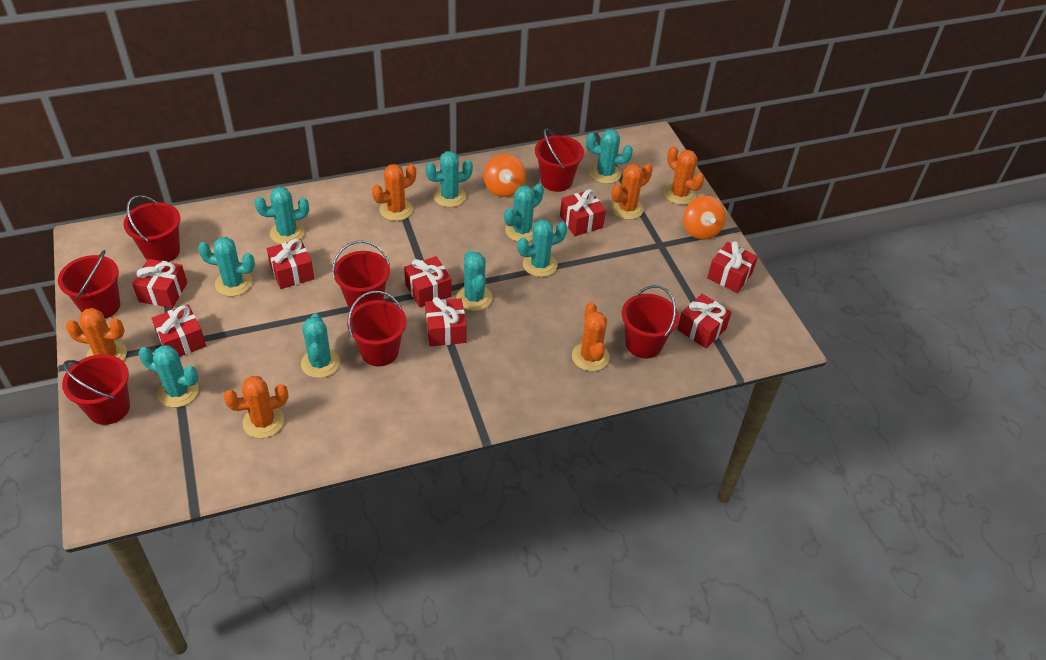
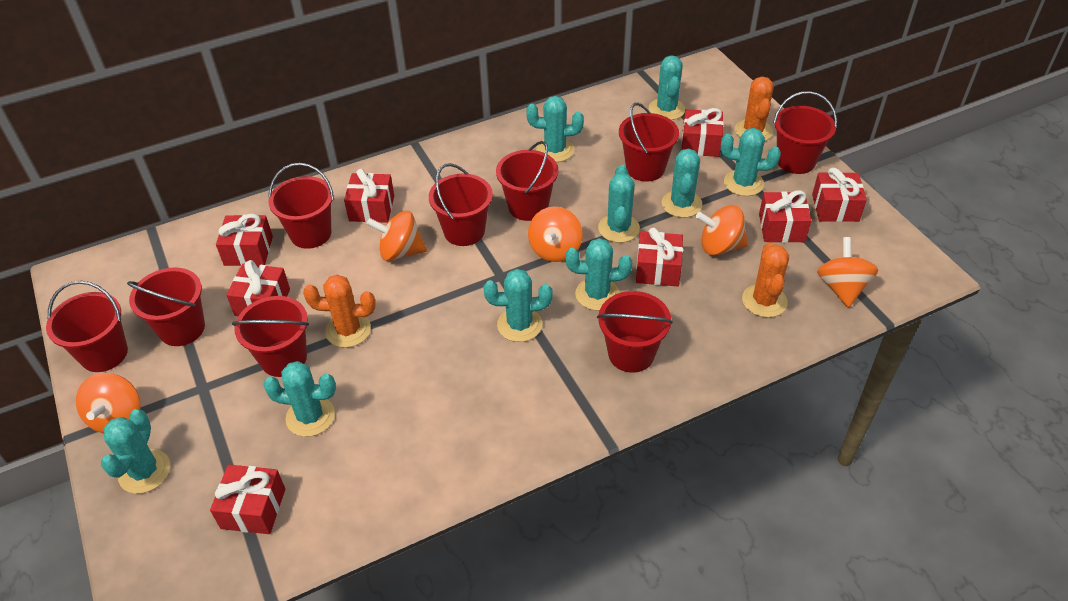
orange cactus: 6 -> 3
orange spinning top: 2 -> 5
red bucket: 7 -> 9

